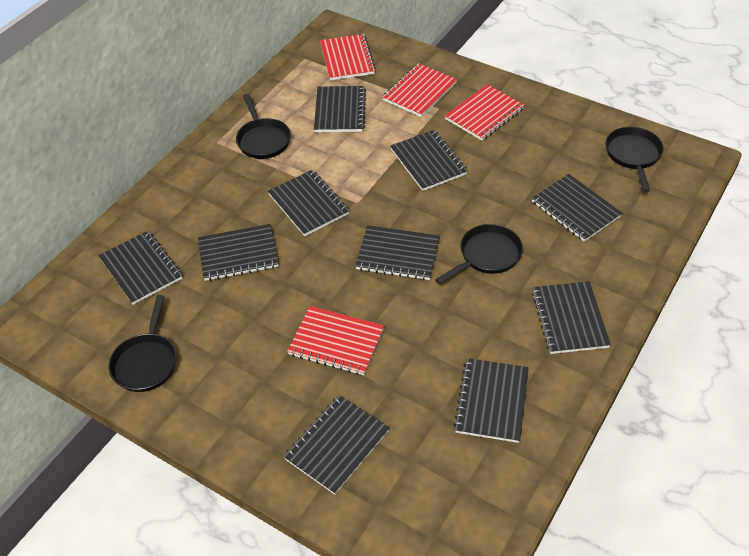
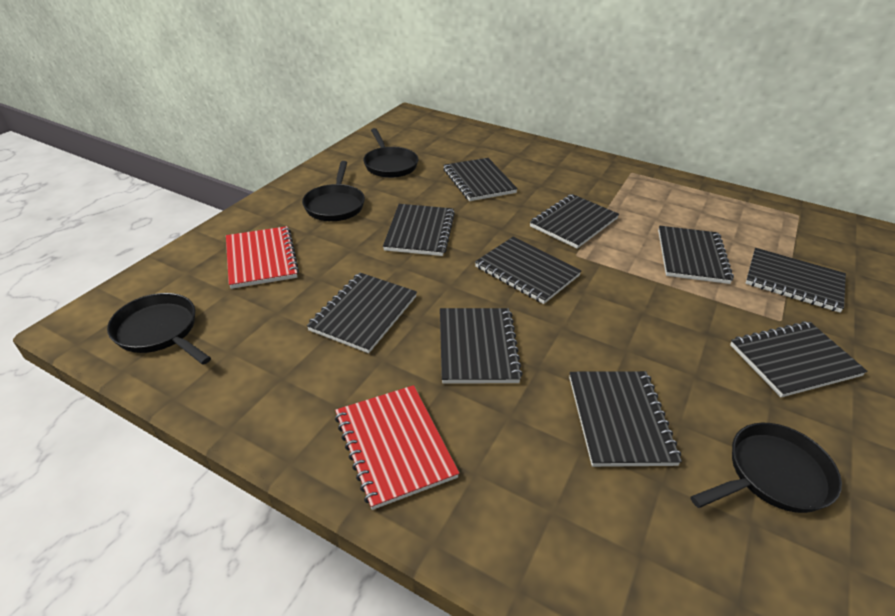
red notebook: 4 -> 2

